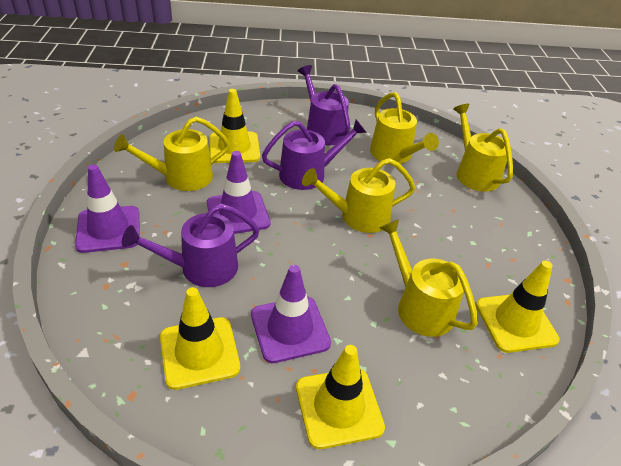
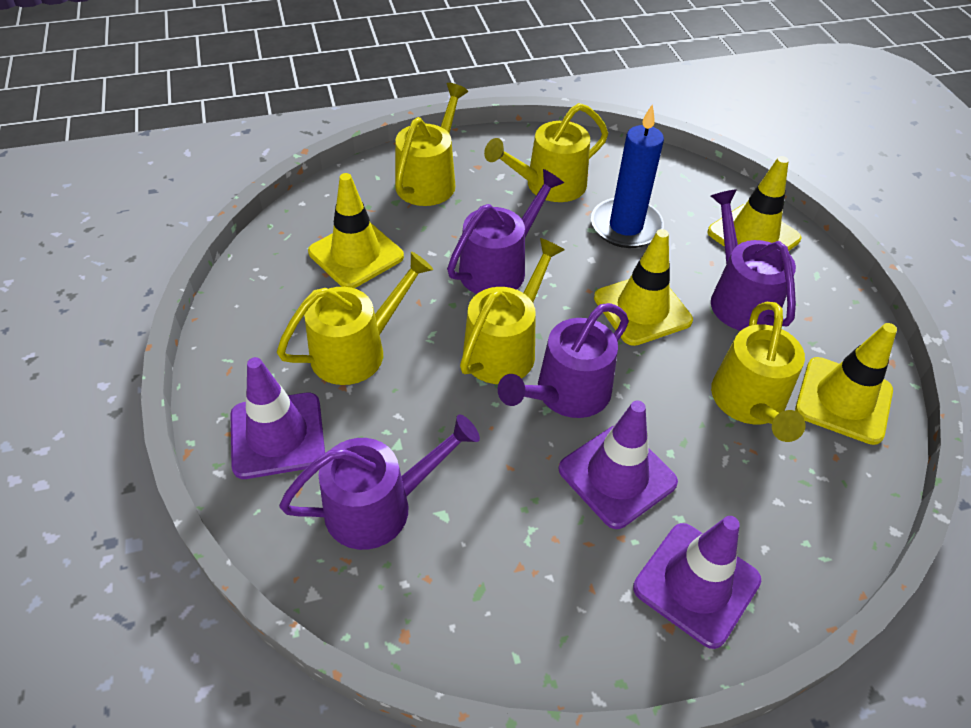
blue candle: 0 -> 1
purple watering can: 3 -> 4

